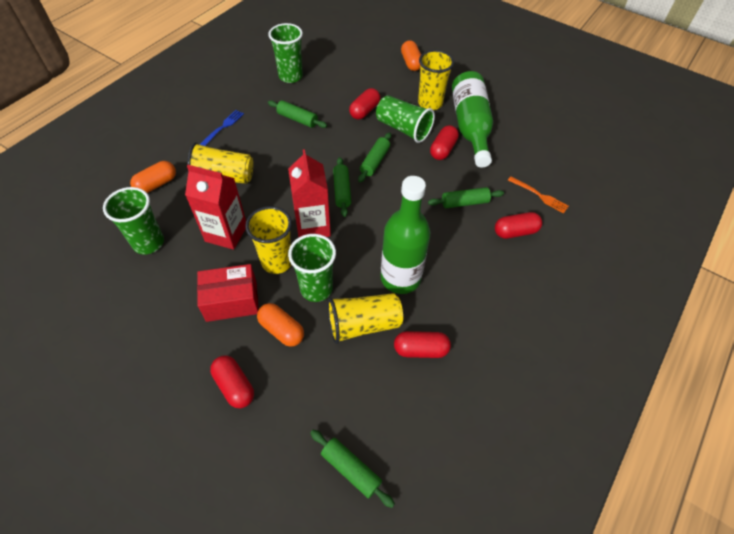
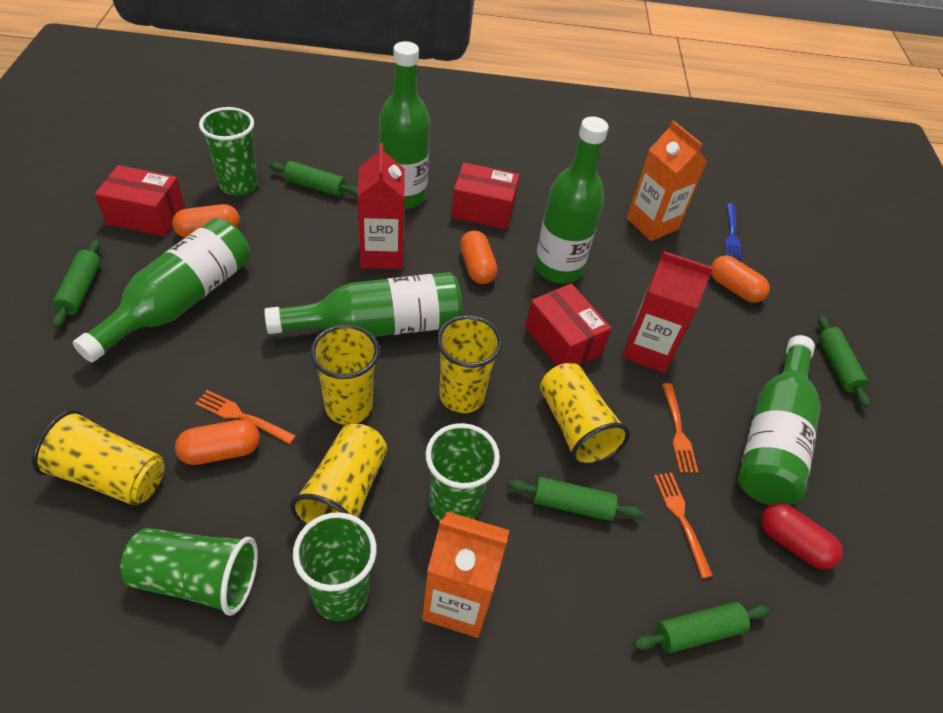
green bottle: 2 -> 5
orange capsule: 3 -> 4
orange carton: 0 -> 2
orange fork: 1 -> 3
red box: 1 -> 3
red capsule: 5 -> 1
yellow cup: 4 -> 5

